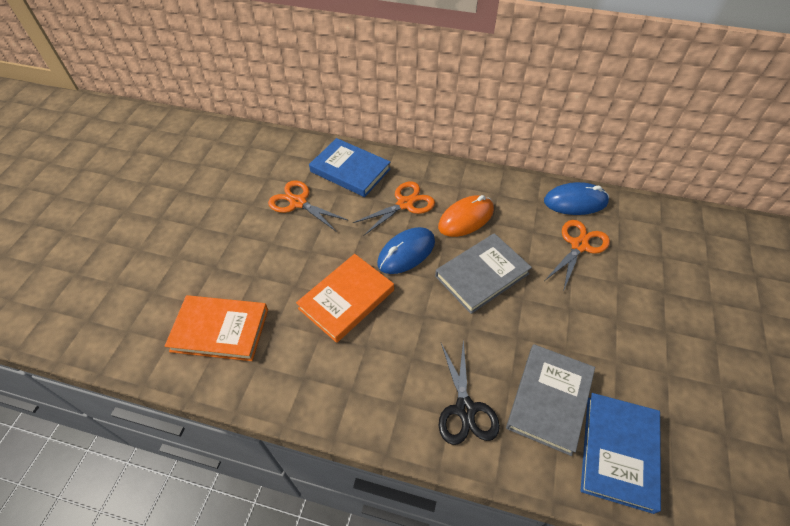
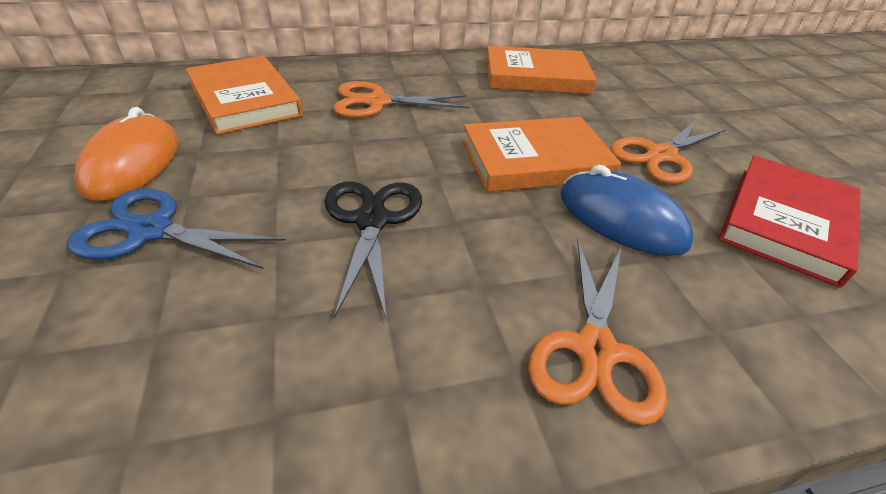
blue book: 2 -> 0
blue mouse: 2 -> 1
blue scissors: 0 -> 1
grey book: 2 -> 0
orange book: 2 -> 3
red book: 0 -> 1

